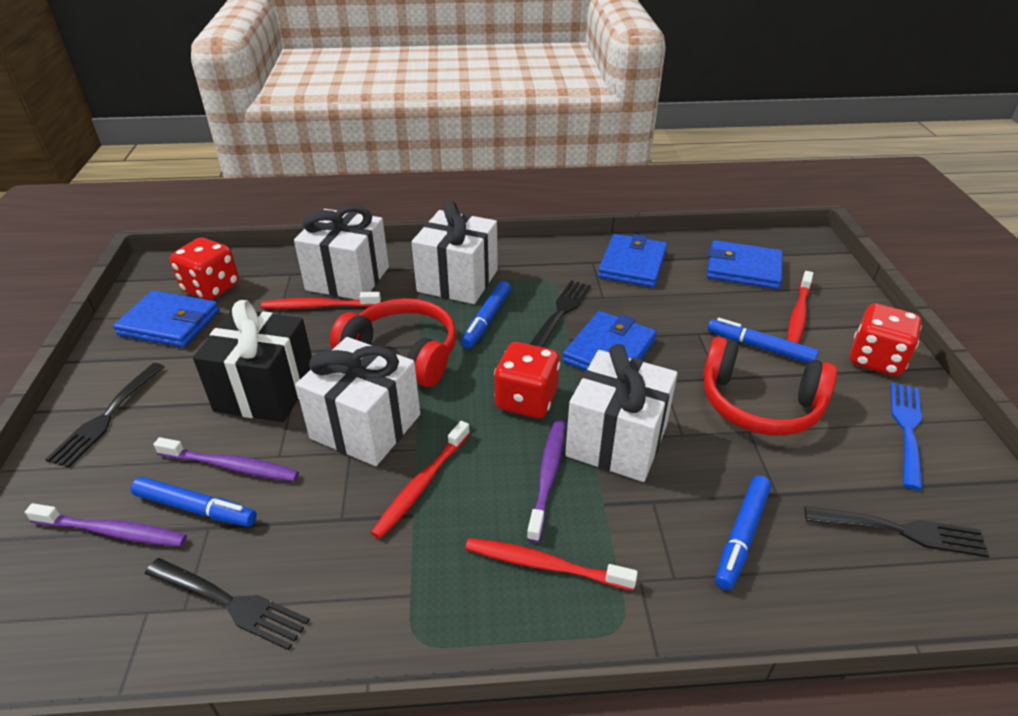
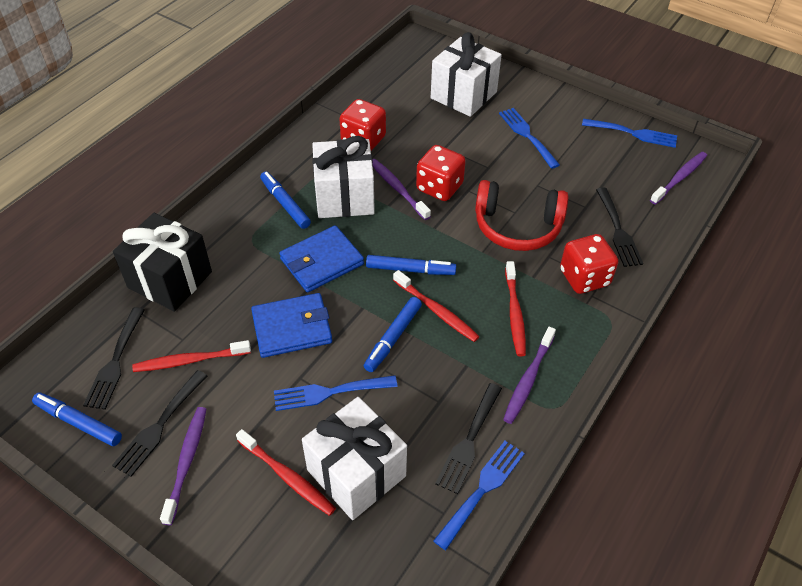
blue fork: 1 -> 4
blue wallet: 4 -> 2
purple toothbrush: 3 -> 4
red headphones: 2 -> 1
white gift: 4 -> 3

